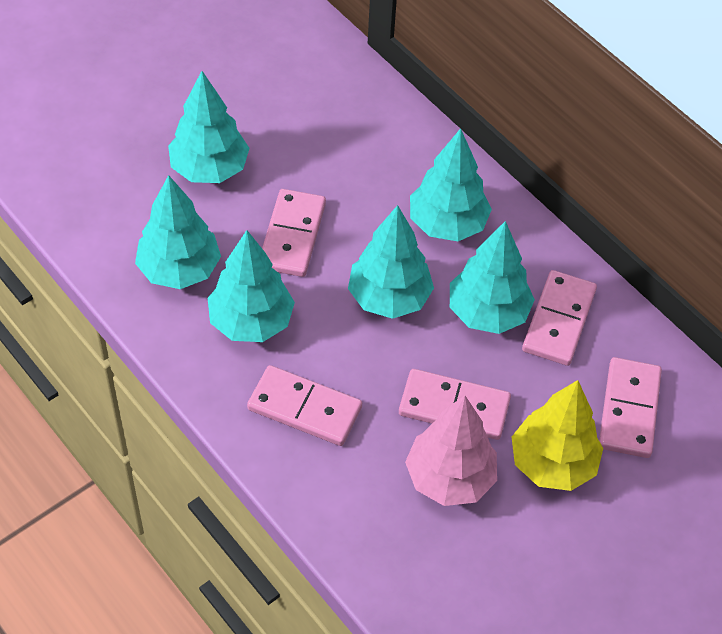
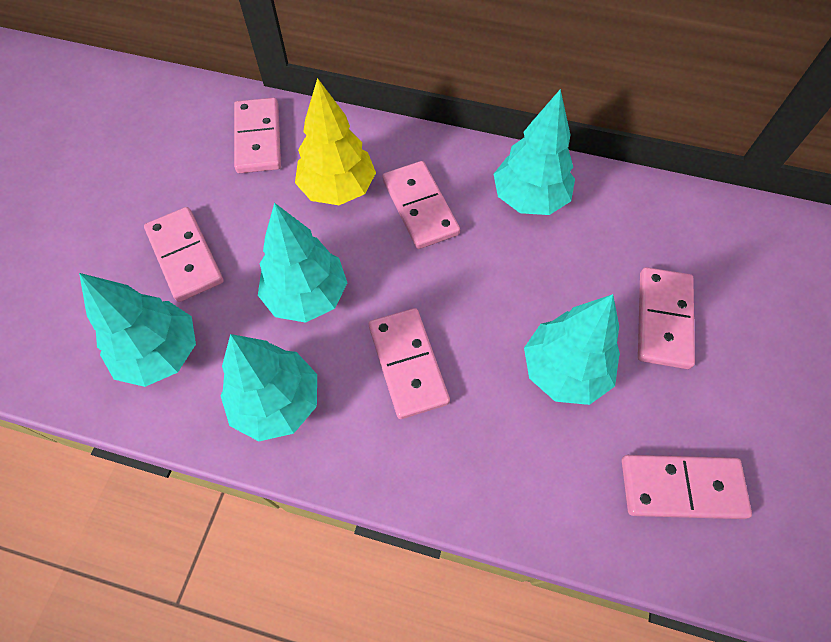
pink domino: 5 -> 6
pink tree: 1 -> 0
turquoise tree: 6 -> 5

